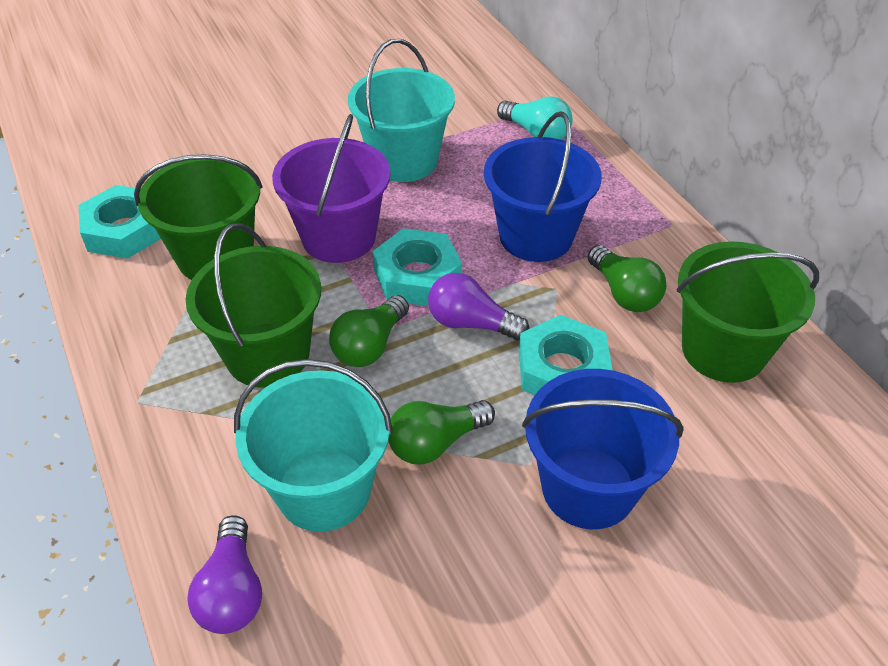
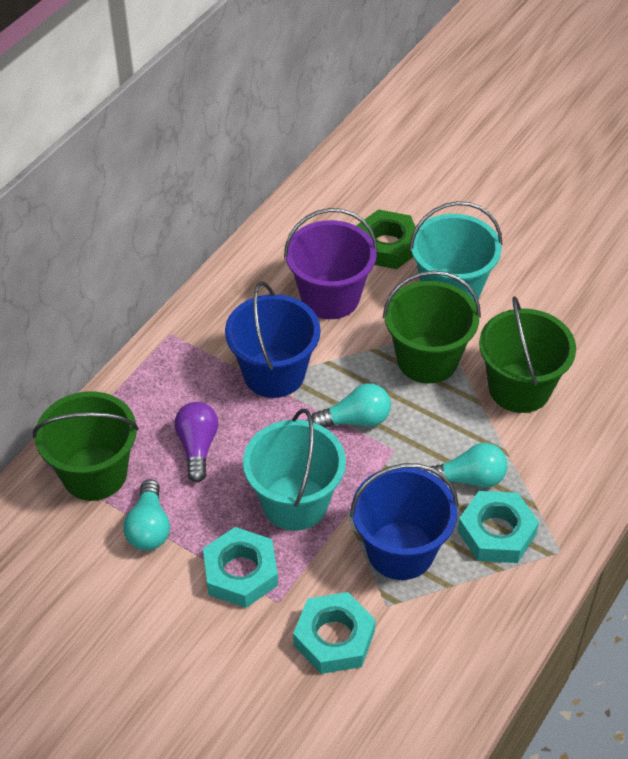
green light bulb: 3 -> 0
green nut: 0 -> 1
purple light bulb: 2 -> 1
turquoise light bulb: 1 -> 3

